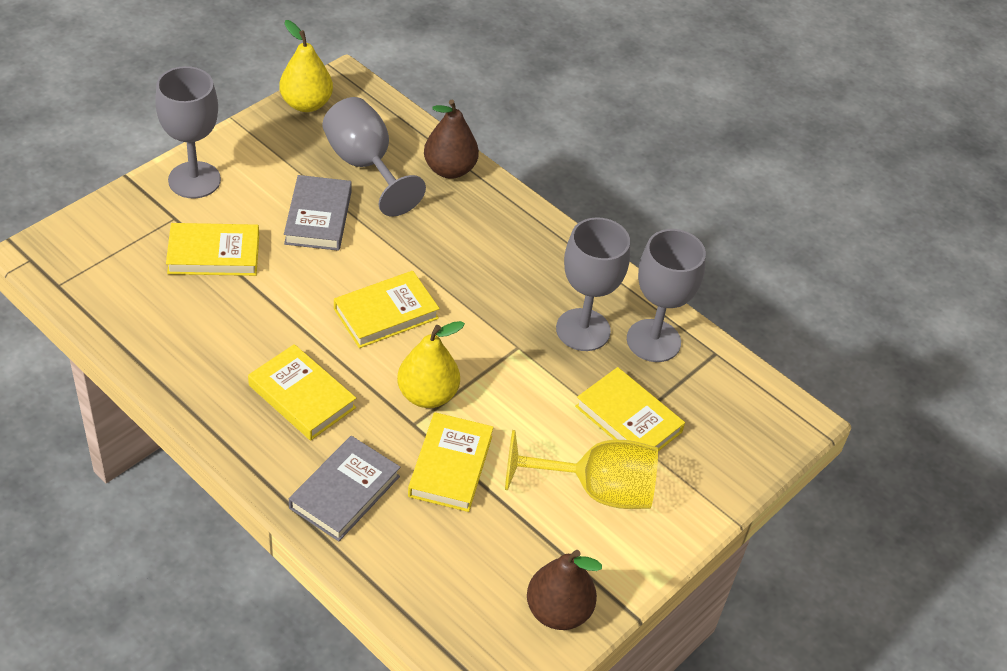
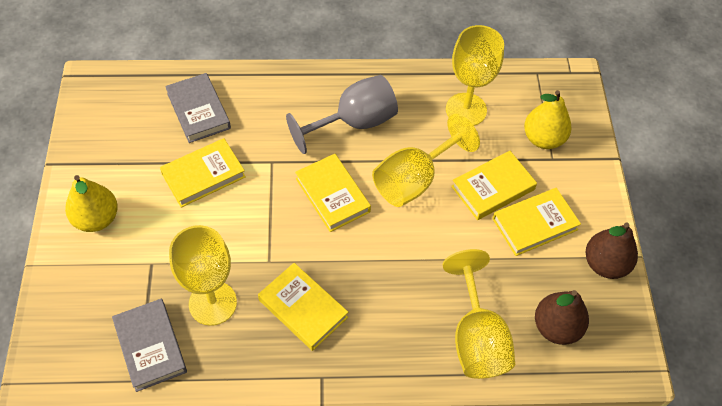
grey goblet: 4 -> 1
yellow goblet: 1 -> 4

